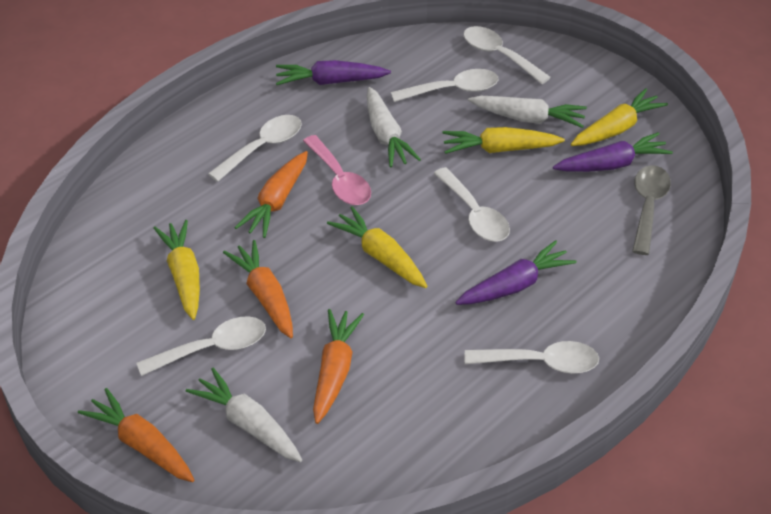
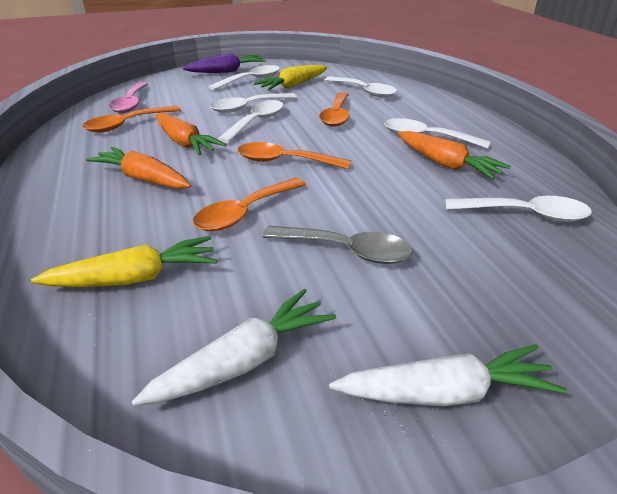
orange carrot: 4 -> 3
orange spoon: 0 -> 4
purple carrot: 3 -> 1
white carrot: 3 -> 2
yellow carrot: 4 -> 2

